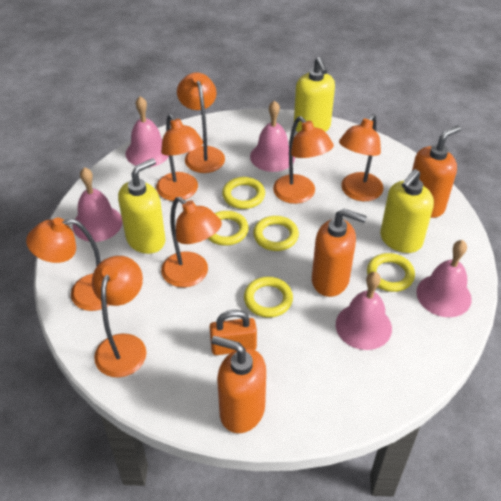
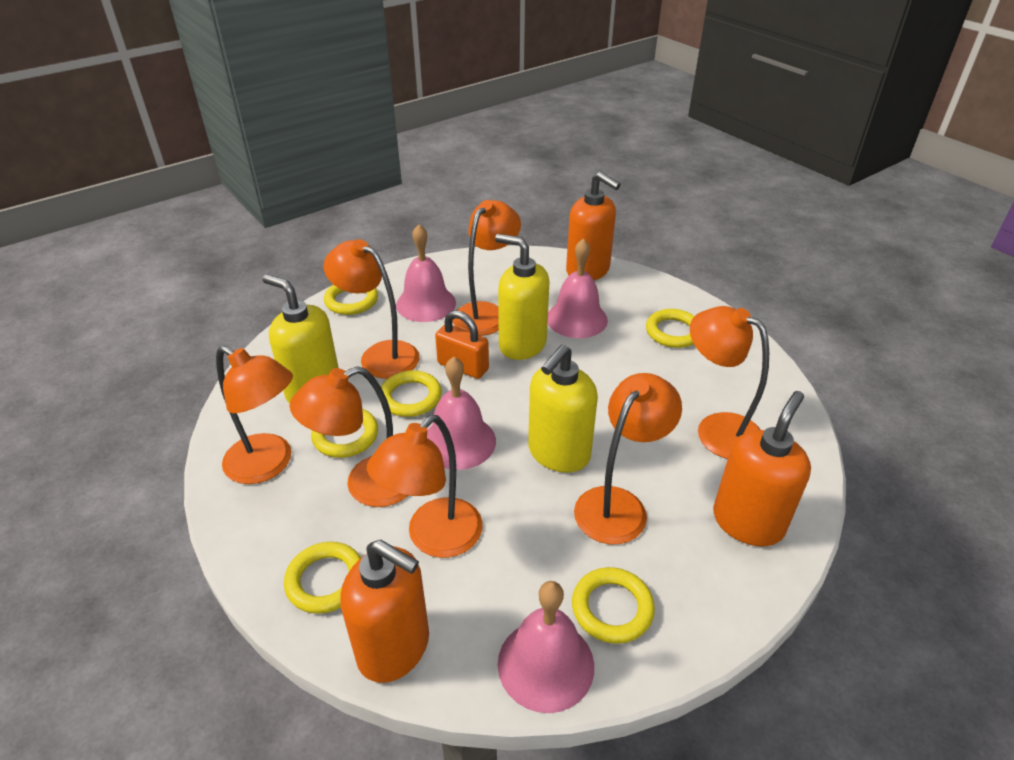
pink bell: 5 -> 4
yellow ring: 5 -> 6

